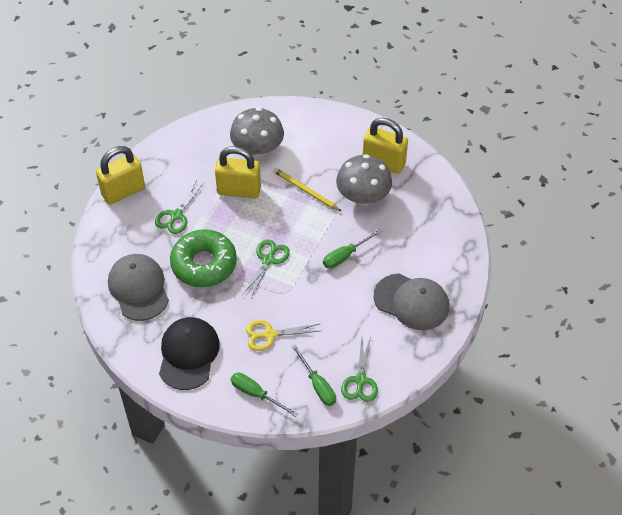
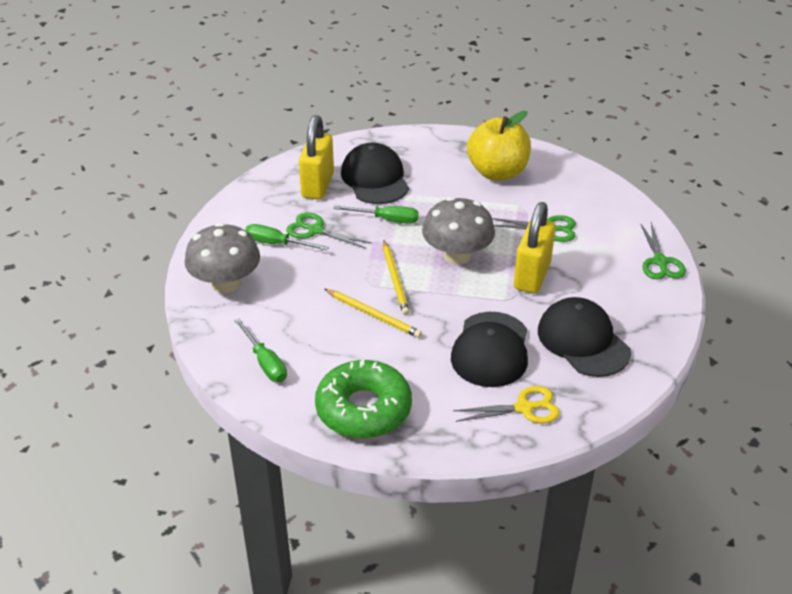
black cap: 1 -> 3
grey cap: 2 -> 0
yellow apple: 0 -> 1
yellow padlock: 3 -> 2
yellow pencil: 1 -> 2

